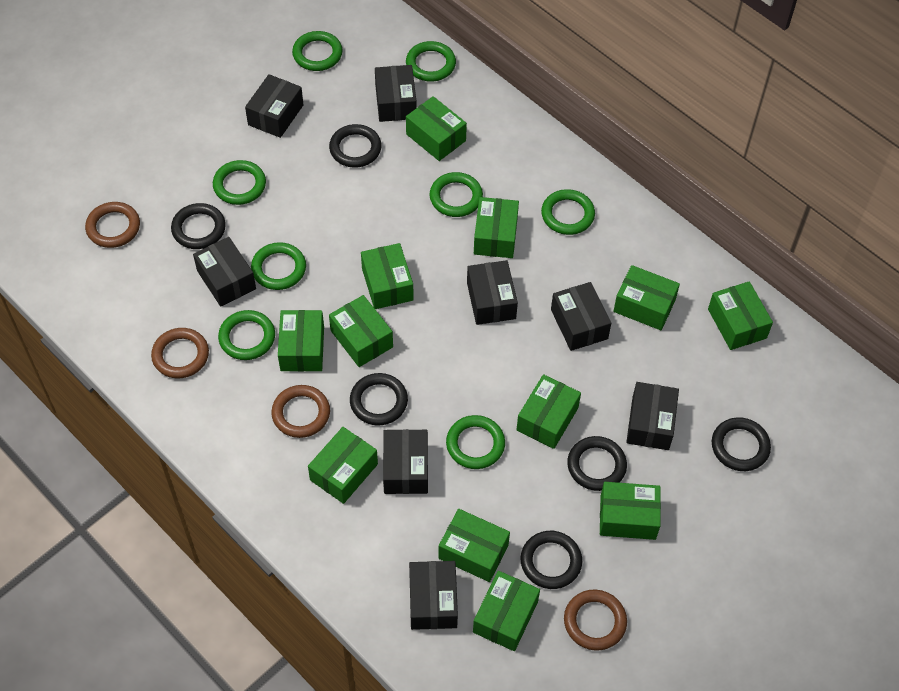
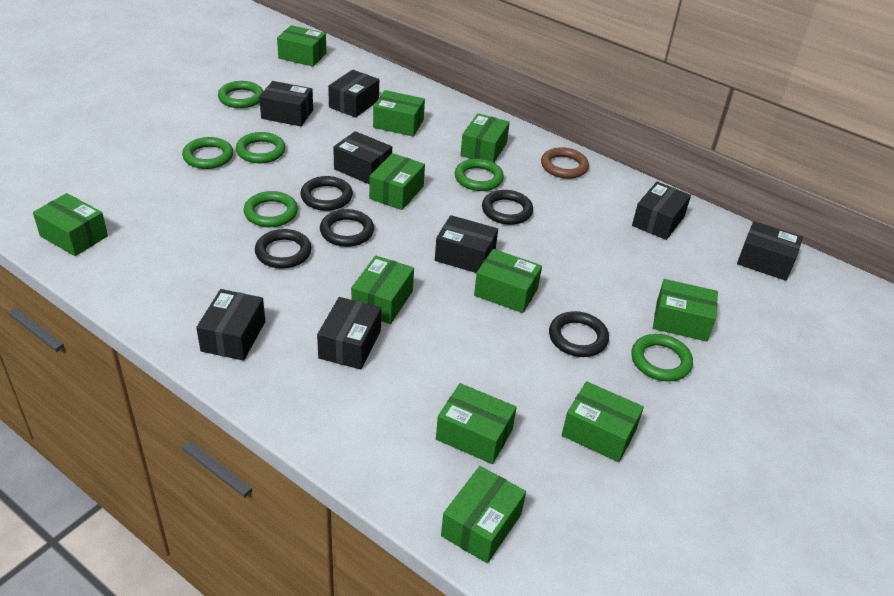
black ring: 6 -> 5
brown ring: 4 -> 1
green box: 12 -> 11
green ring: 8 -> 6

